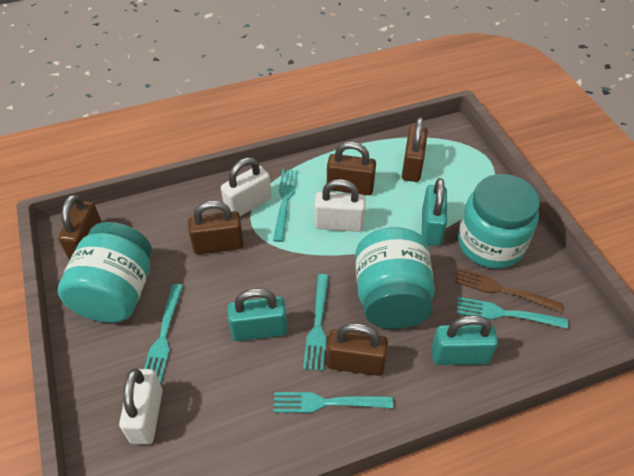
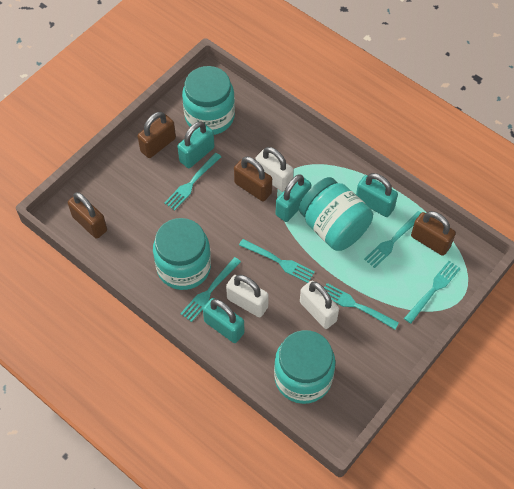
brown fork: 1 -> 0
brown padlock: 5 -> 4
turquoise fork: 5 -> 6
turquoise jar: 3 -> 4
turquoise padlock: 3 -> 4

